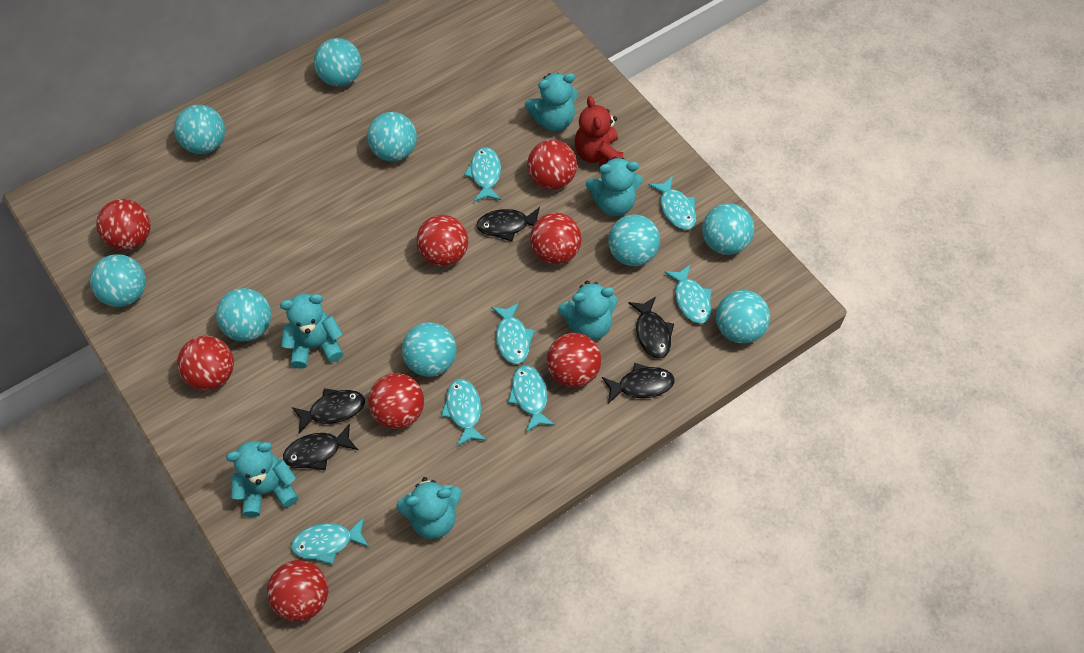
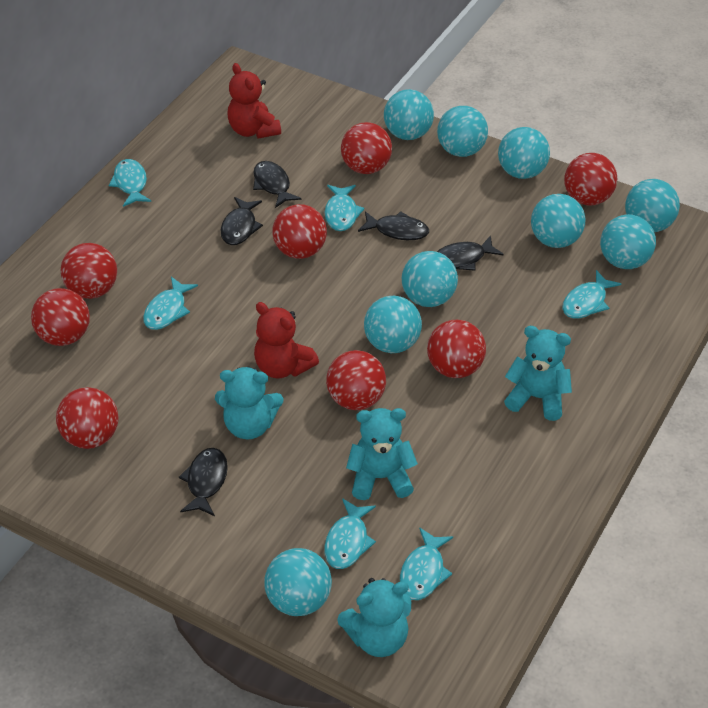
red teddy bear: 1 -> 2
turquoise fish: 7 -> 6
turquoise teddy bear: 6 -> 4

